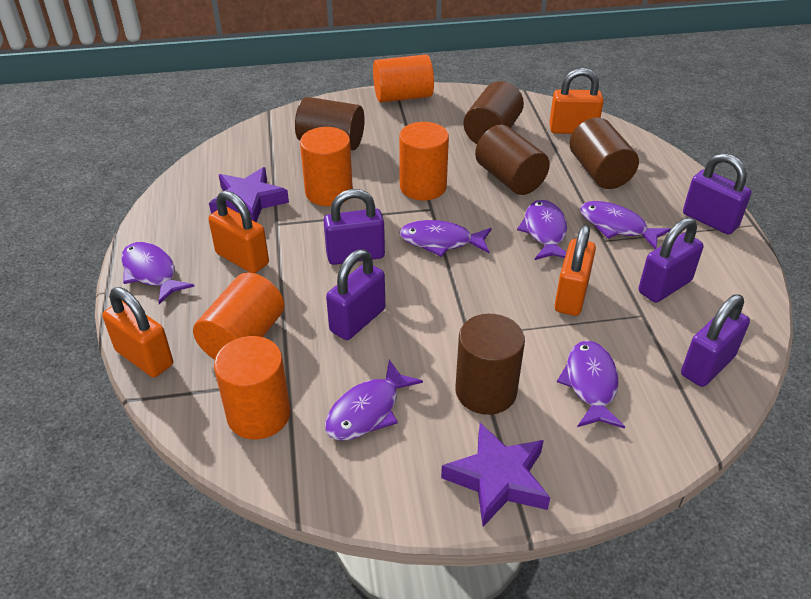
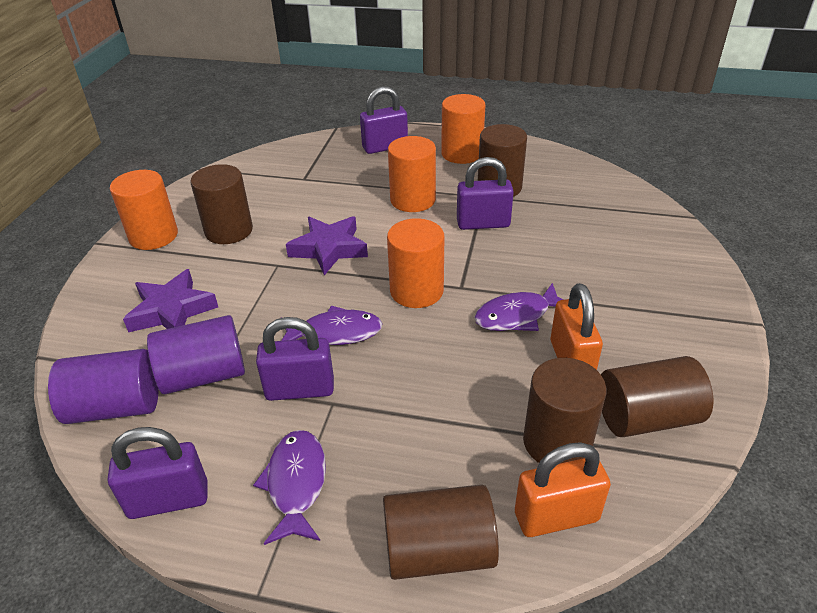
orange cylinder: 5 -> 4
orange padlock: 4 -> 2
purple cylinder: 0 -> 2
purple fish: 6 -> 3
purple padlock: 5 -> 4

